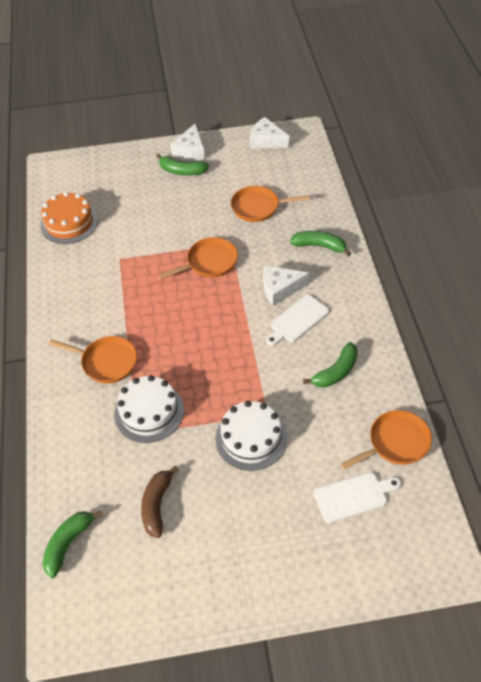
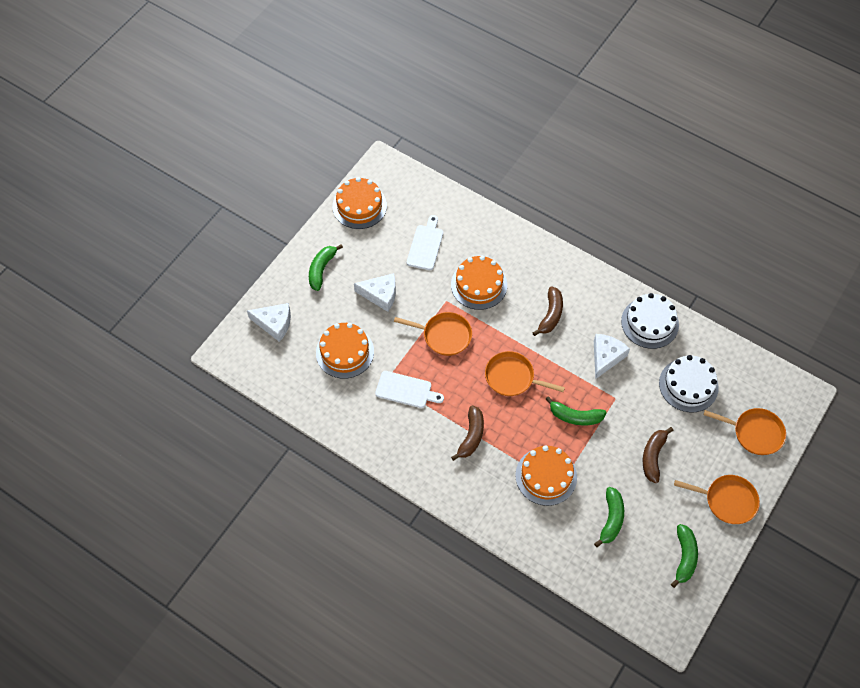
brown banana: 1 -> 3
orange cake: 1 -> 4

